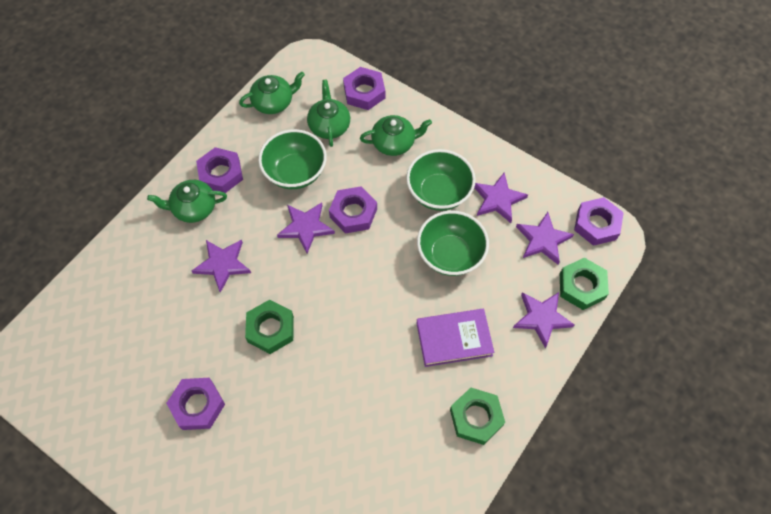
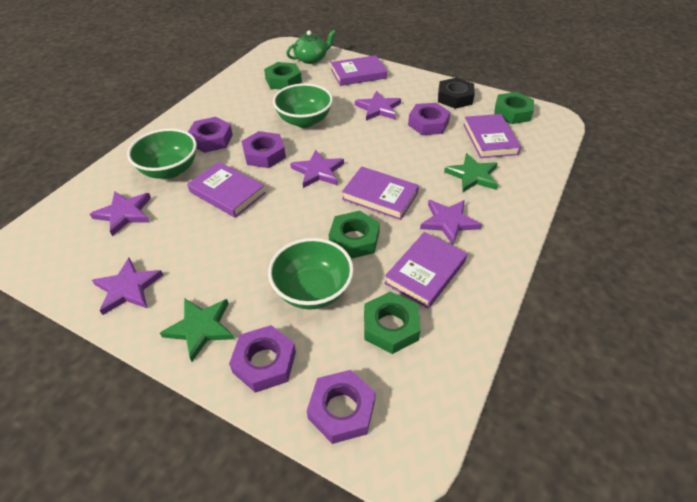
black nut: 0 -> 1
green nut: 3 -> 4
green star: 0 -> 2
green teapot: 4 -> 1
purple book: 1 -> 5

